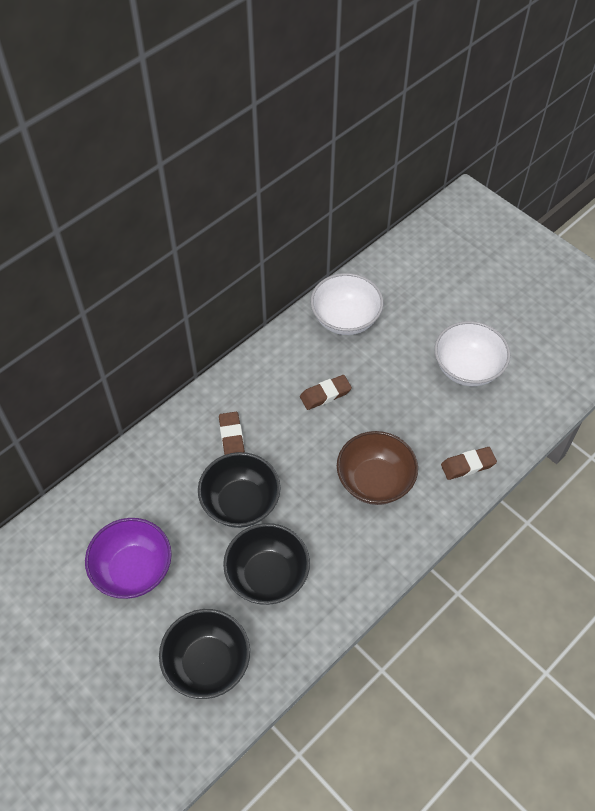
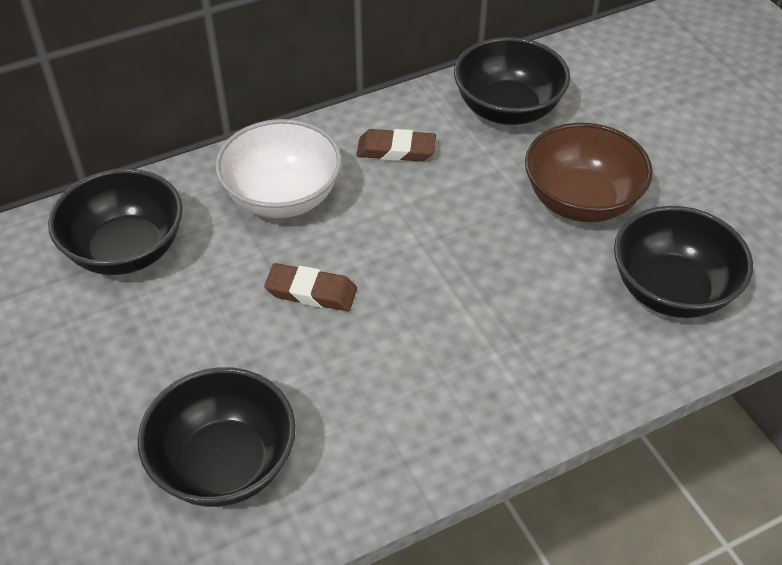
black bowl: 3 -> 4
brown eraser: 3 -> 2
purple bowl: 1 -> 0
white bowl: 2 -> 1

